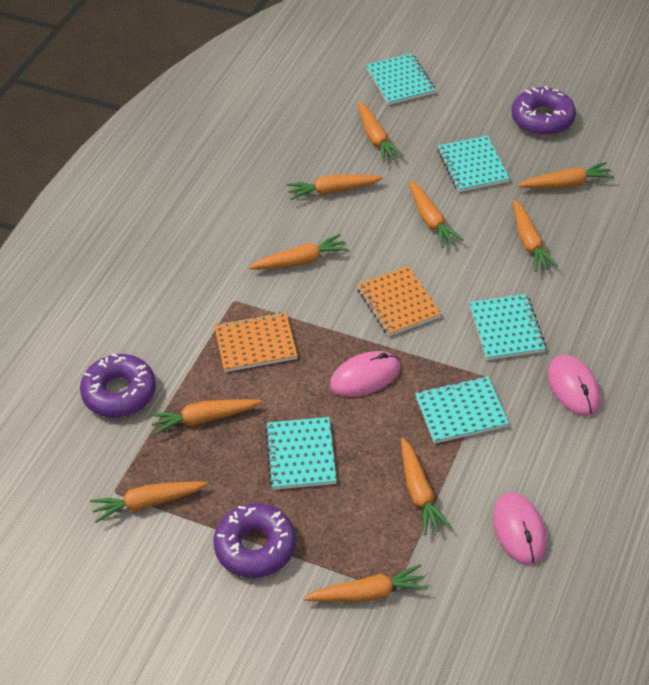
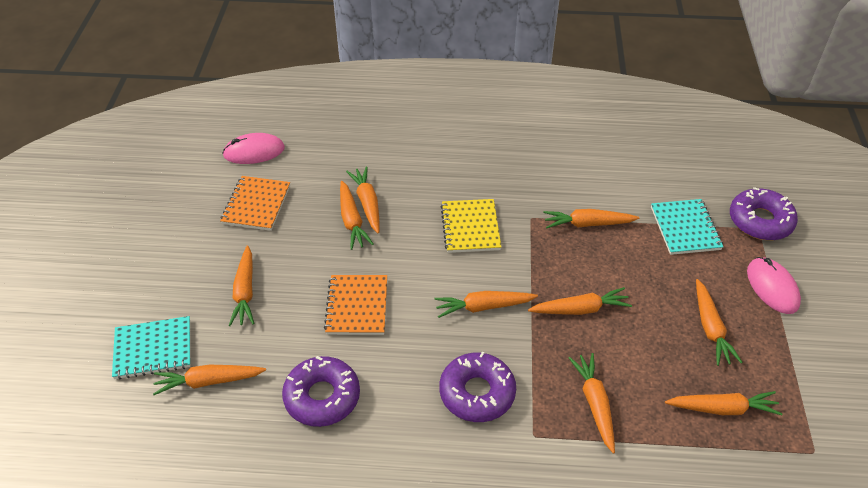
pink mouse: 3 -> 2
turquoise notebook: 5 -> 2
yellow notebook: 0 -> 1

